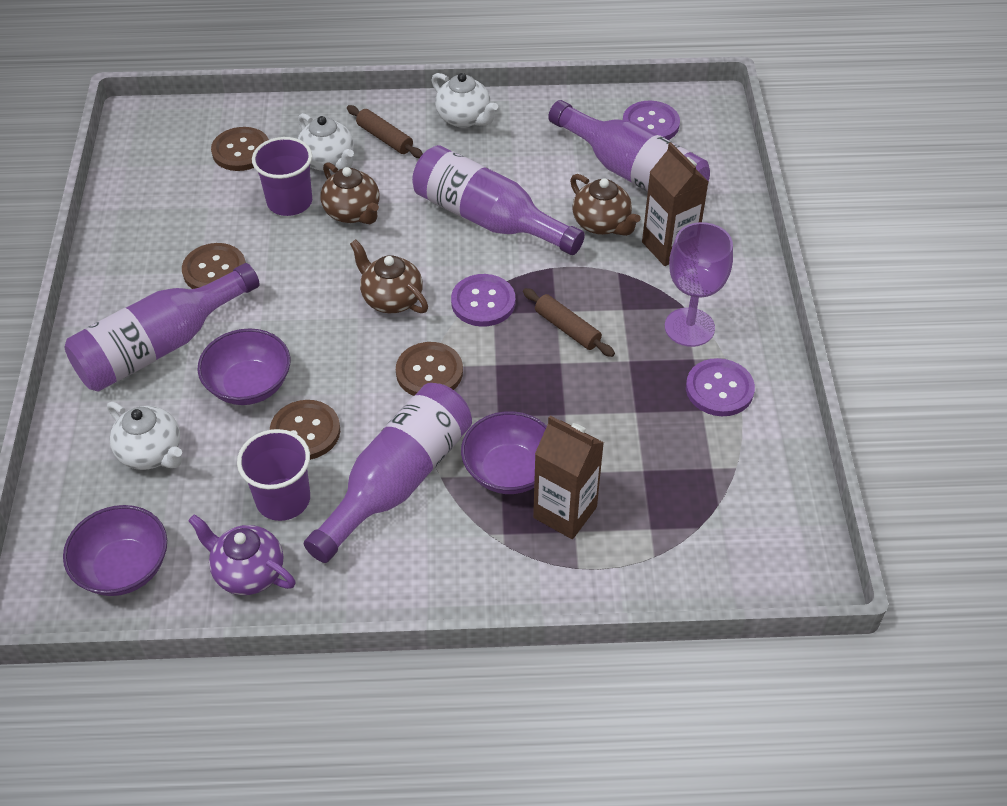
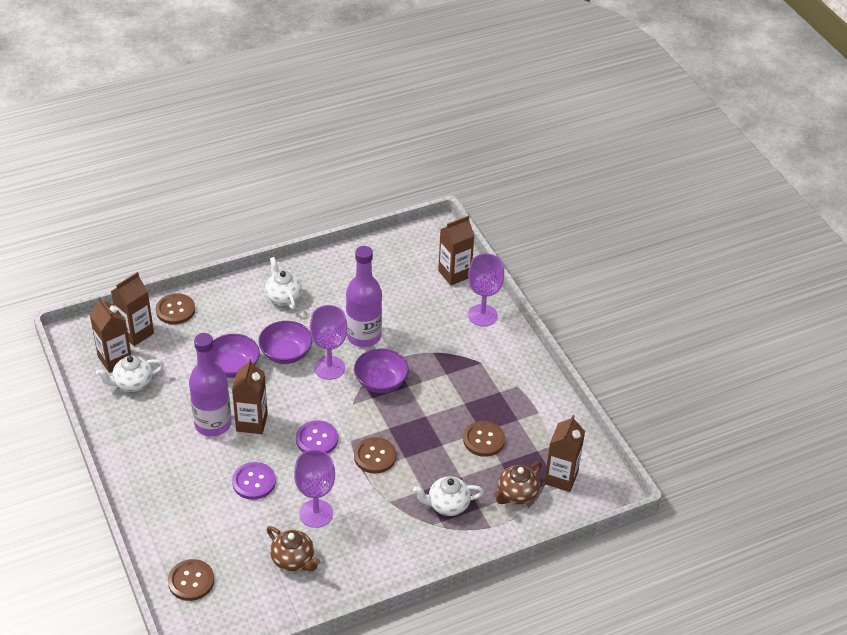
brown carton: 2 -> 5
brown rolling pin: 2 -> 0
brown teapot: 3 -> 2
purple bottle: 4 -> 2
purple button: 3 -> 2
purple cup: 2 -> 0
purple goblet: 1 -> 3
purple teapot: 1 -> 0

